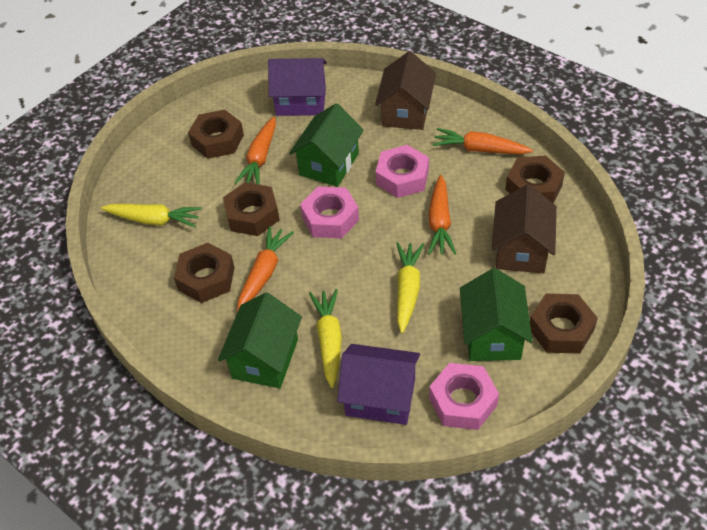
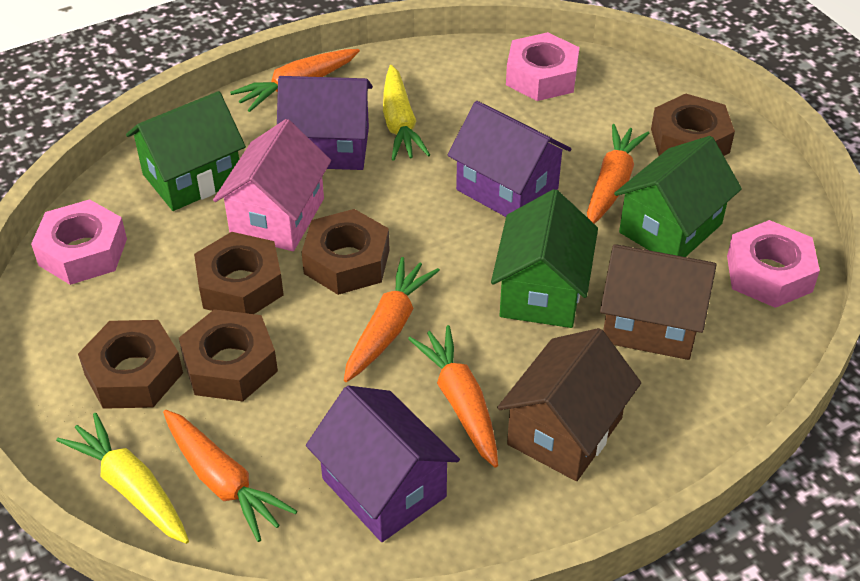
orange carrot: 4 -> 5
pink house: 0 -> 1
purple house: 2 -> 3
yellow carrot: 3 -> 2

